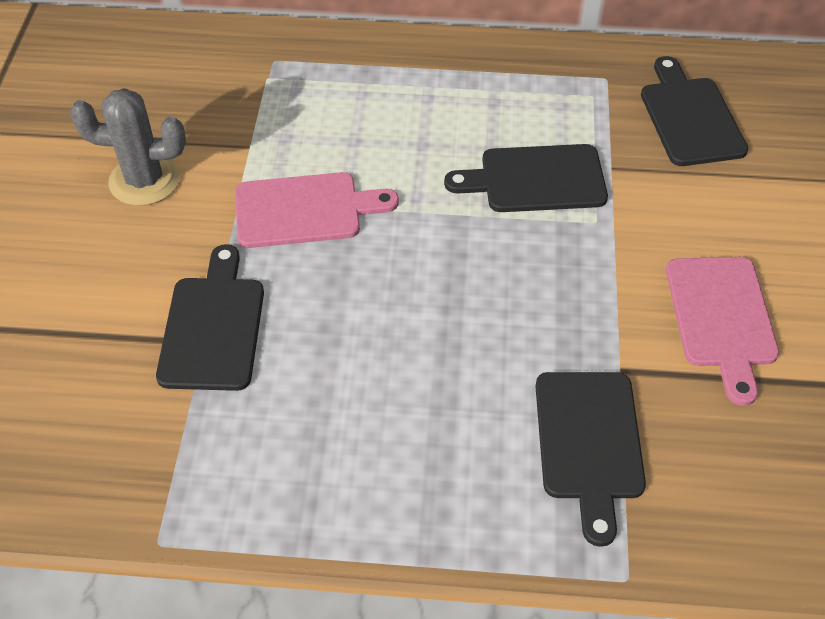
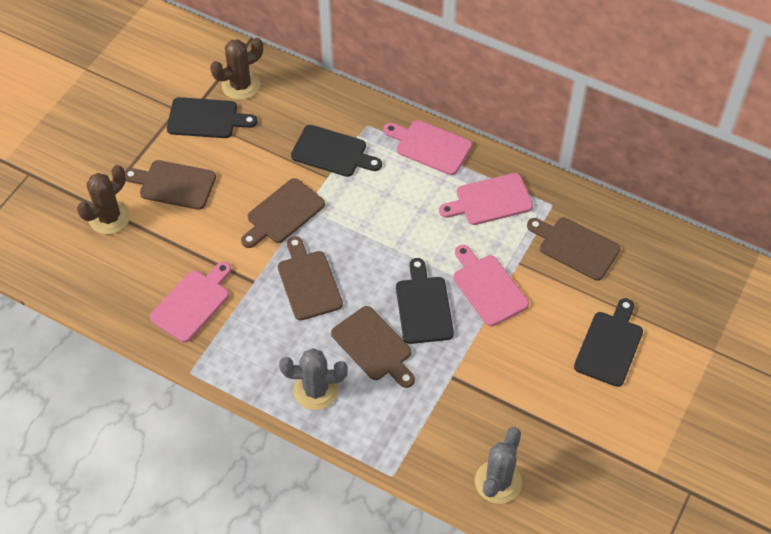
brown cactus: 0 -> 2
brown cutting board: 0 -> 5
grey cactus: 1 -> 2
pink cutting board: 2 -> 4

